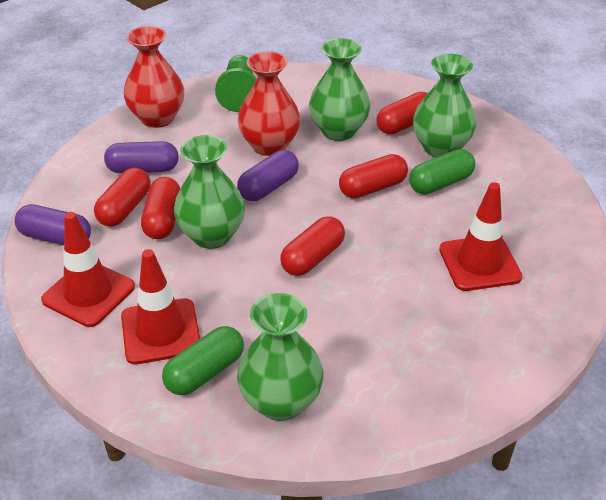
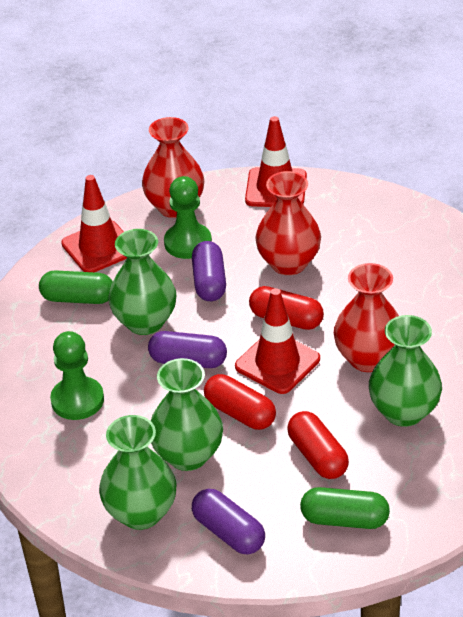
green pawn: 1 -> 2
red capsule: 5 -> 3
red vase: 2 -> 3

